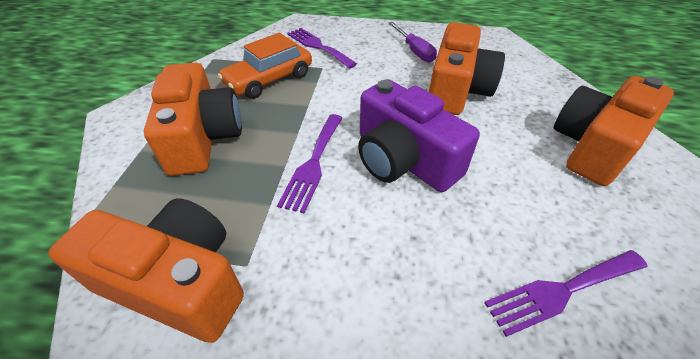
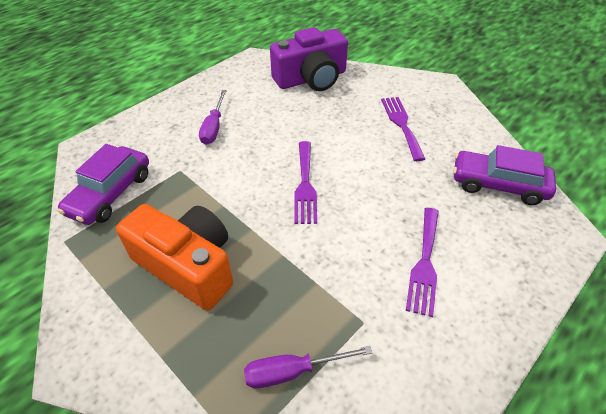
orange camera: 4 -> 1
orange car: 1 -> 0
purple car: 0 -> 2
purple screwdriver: 1 -> 2

